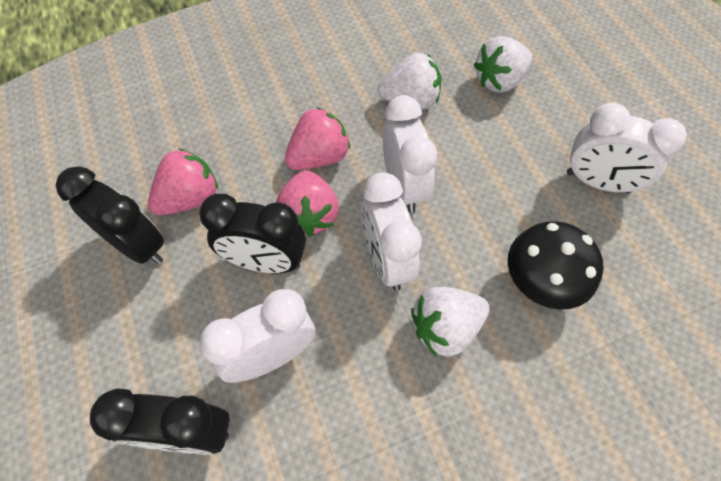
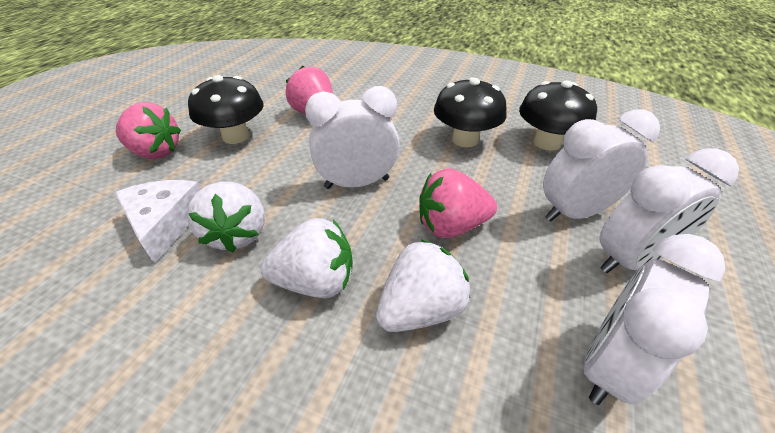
black clock: 3 -> 0
black mushroom: 1 -> 3
white cheese: 0 -> 1

